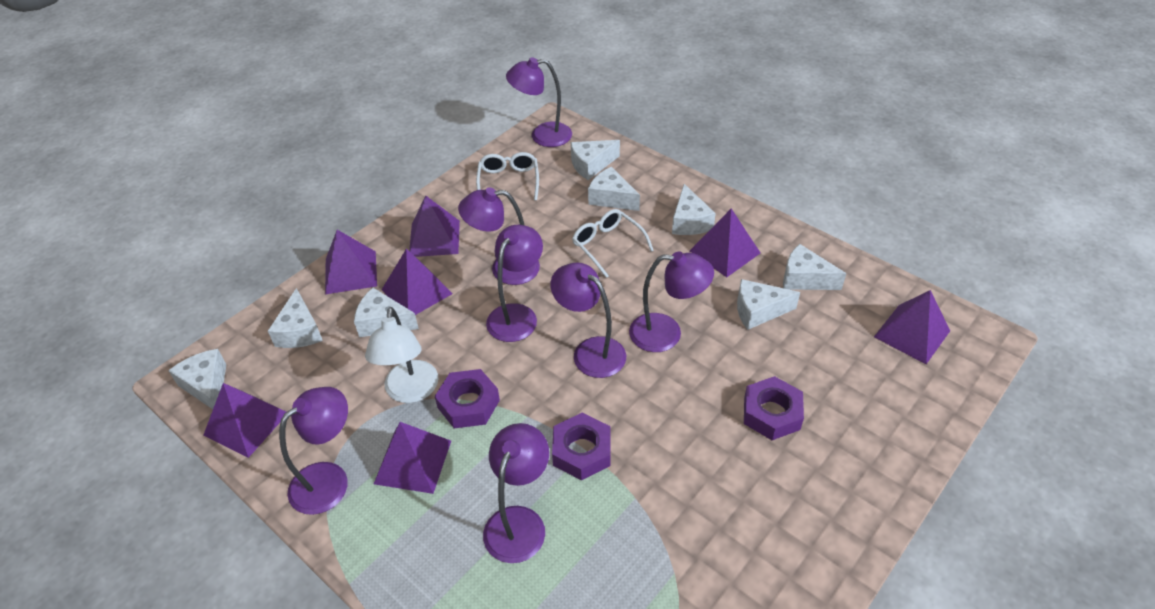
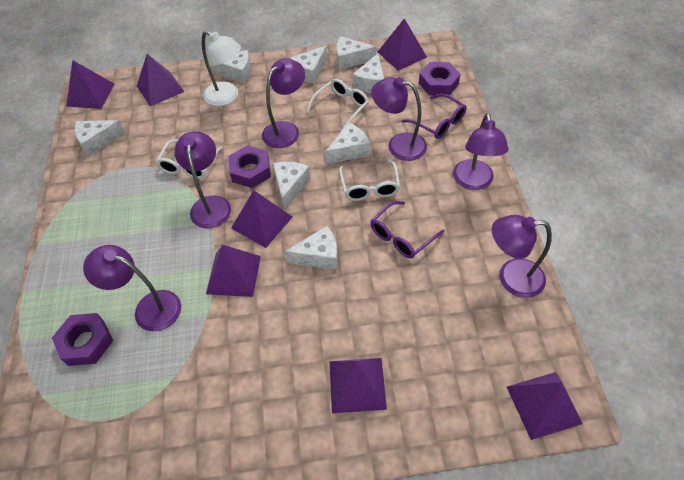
purple glasses: 0 -> 2
purple lamp: 7 -> 6
white glasses: 2 -> 3

